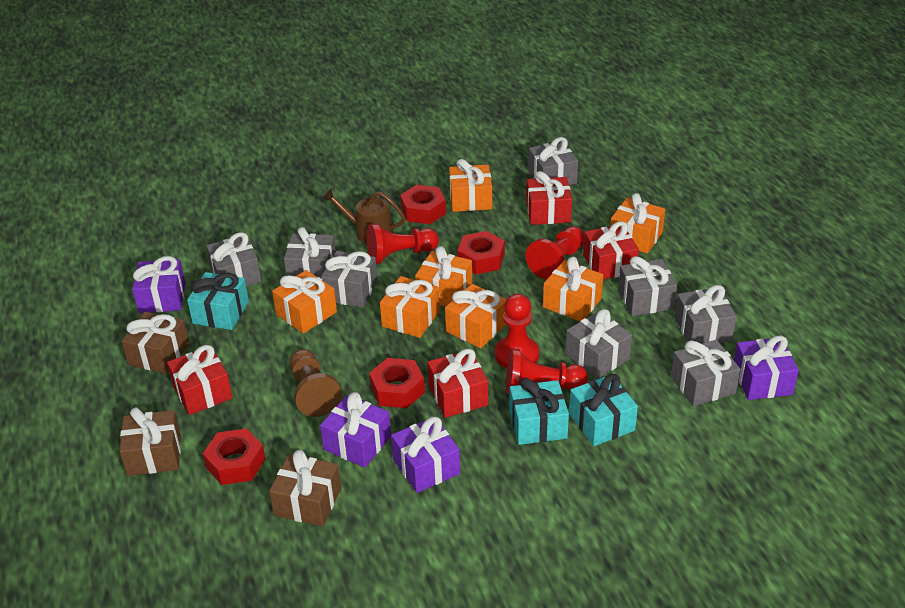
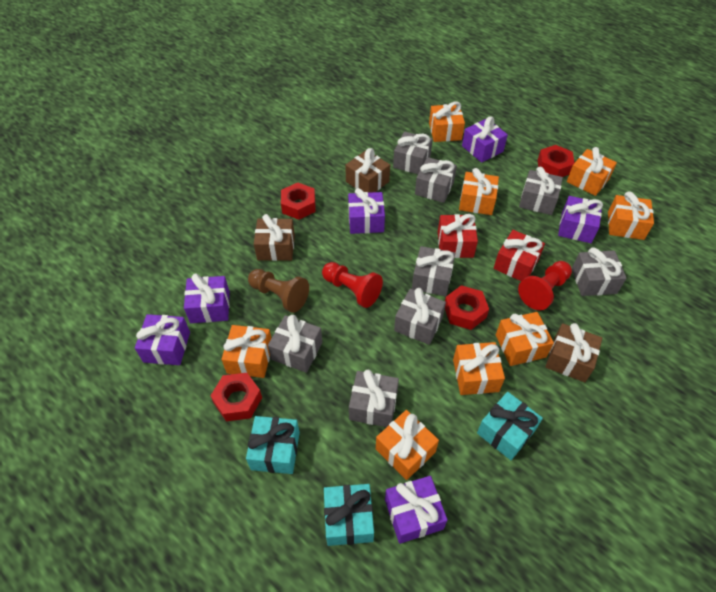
brown watering can: 1 -> 0
orange gift: 7 -> 8
purple gift: 4 -> 6
red gift: 4 -> 2
red pawn: 4 -> 2

